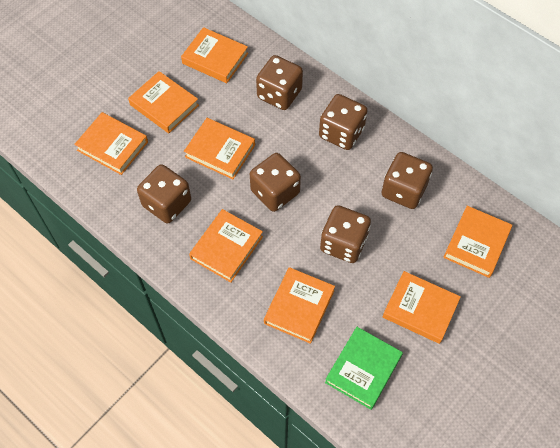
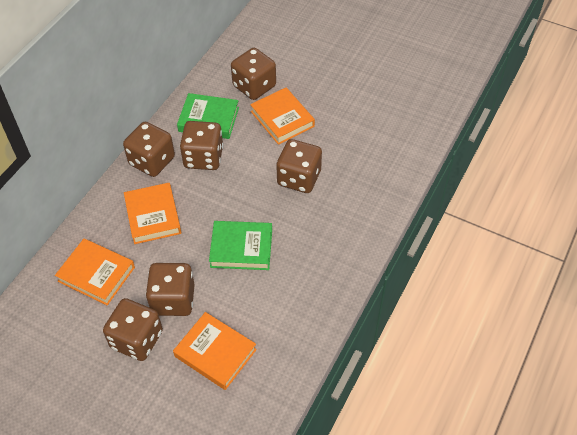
green book: 1 -> 2
orange book: 8 -> 4

